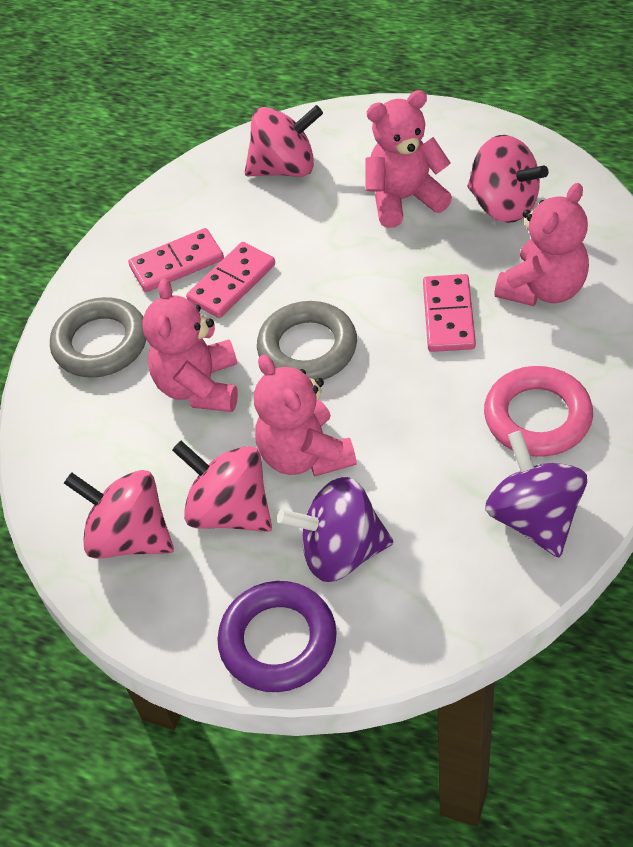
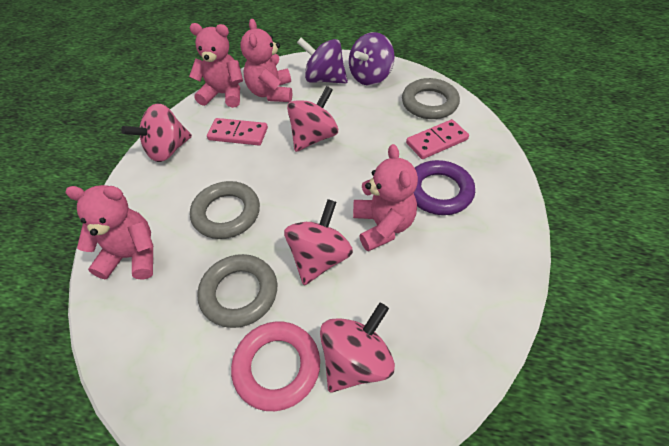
grey ring: 2 -> 3
pink domino: 3 -> 2

